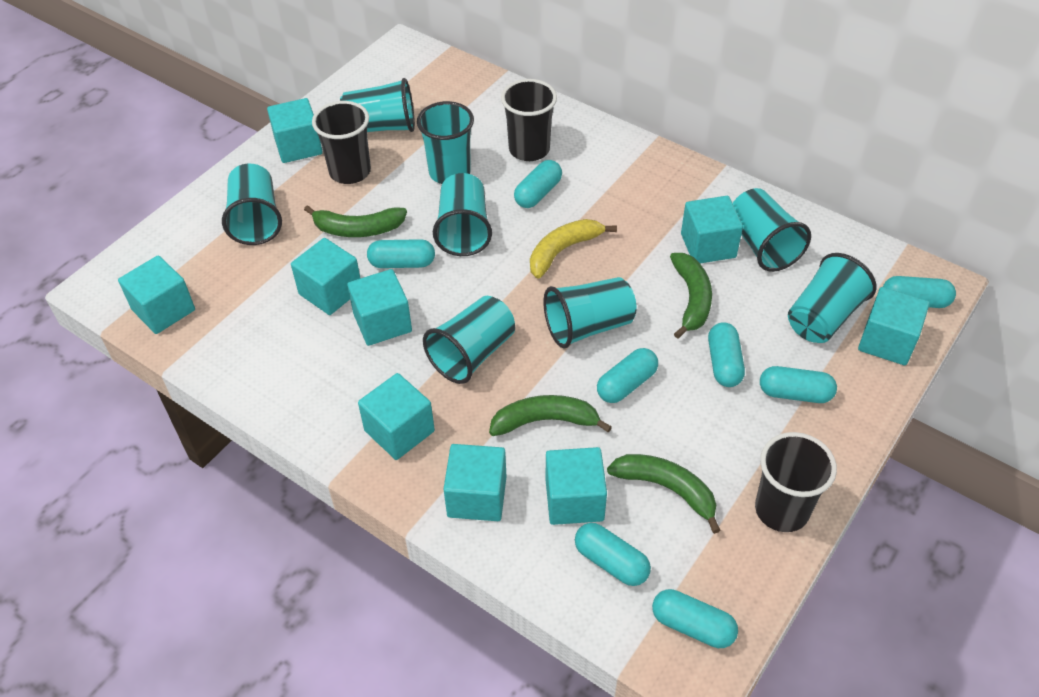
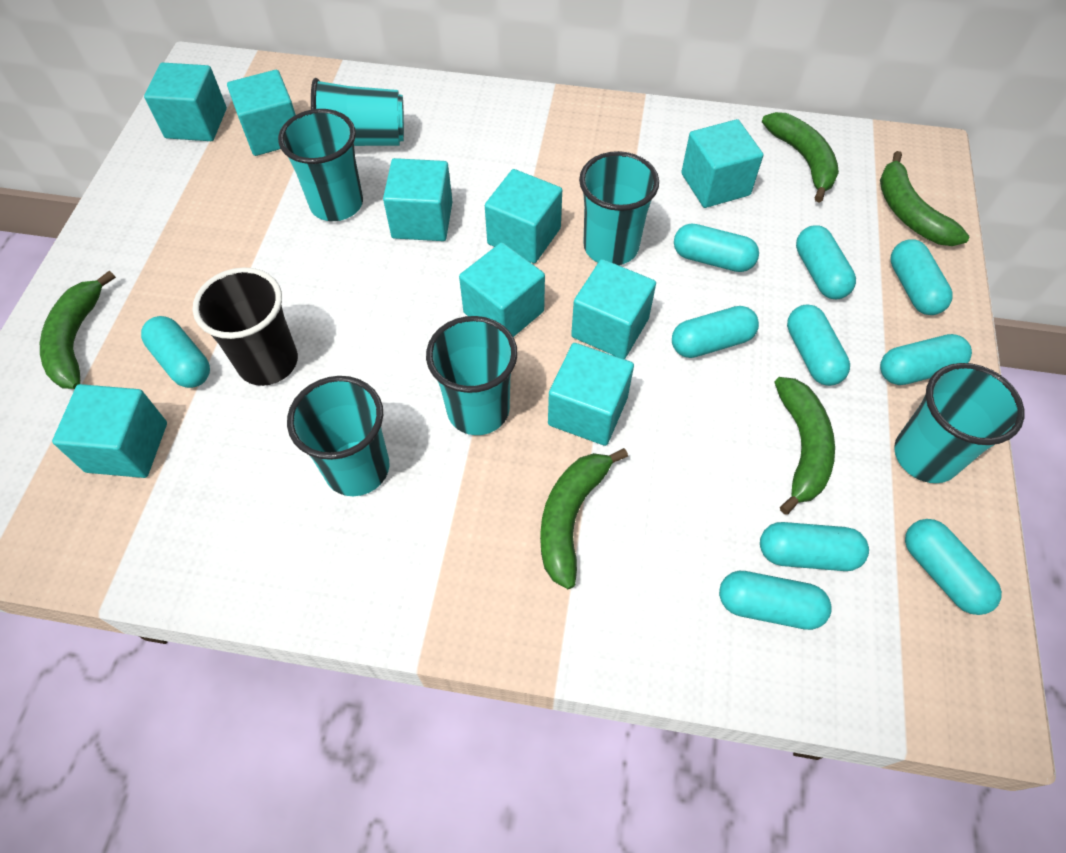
black cup: 3 -> 1
green banana: 4 -> 5
turquoise capsule: 8 -> 10
turquoise cup: 8 -> 6
yellow banana: 1 -> 0

